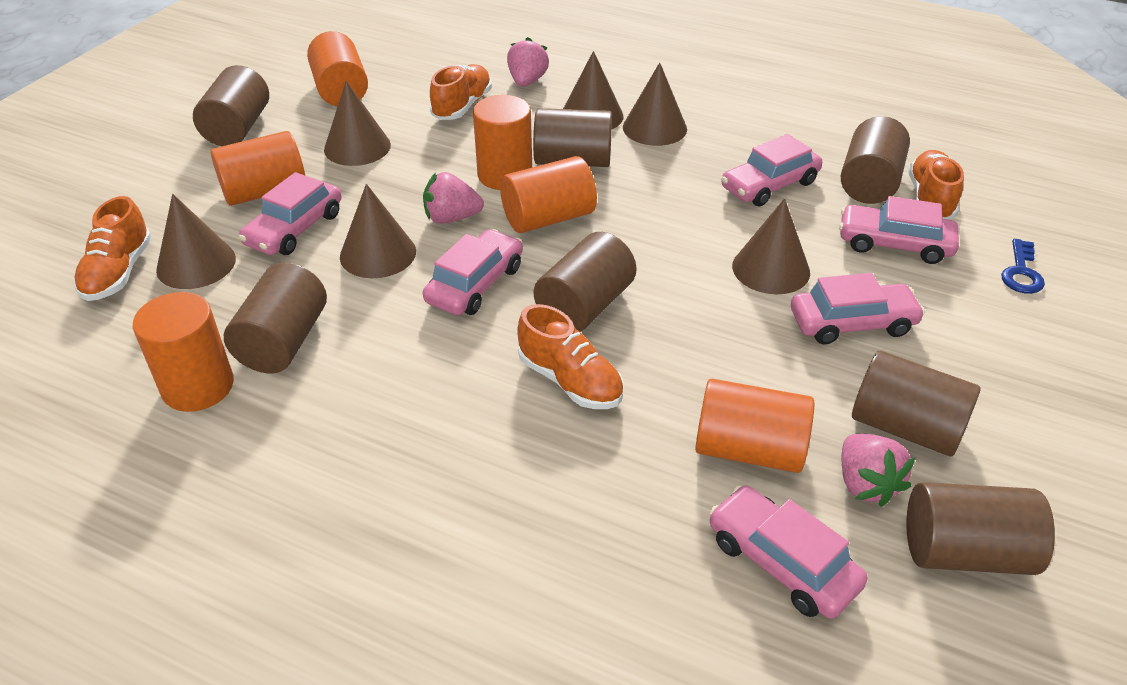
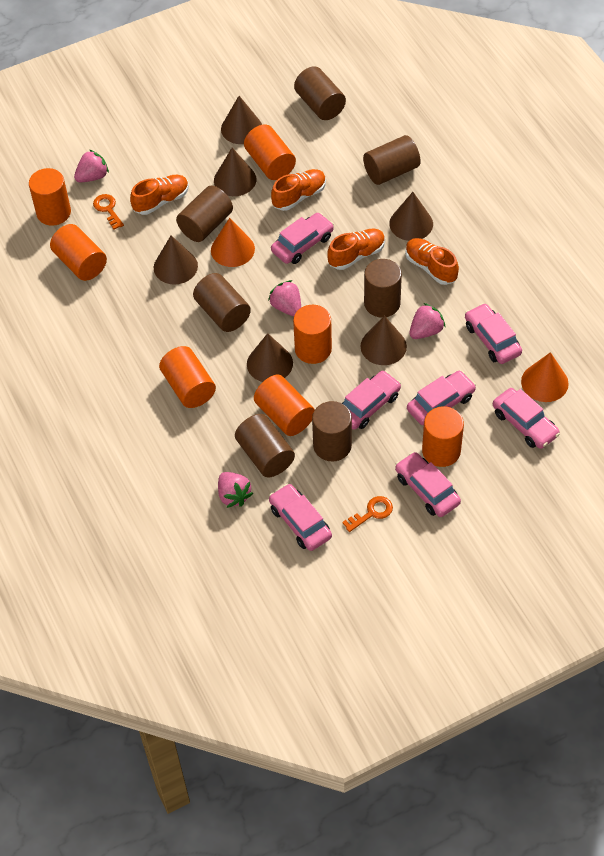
blue key: 1 -> 0
orange cone: 0 -> 2
orange cylinder: 6 -> 7
orange key: 0 -> 2
pink car: 6 -> 7
pink strawberry: 3 -> 4

